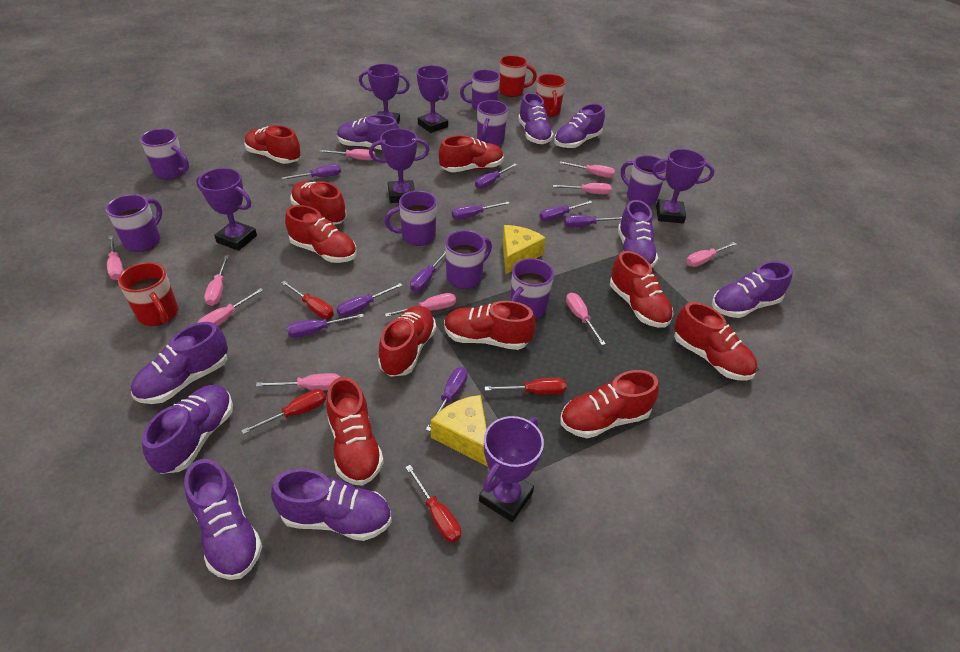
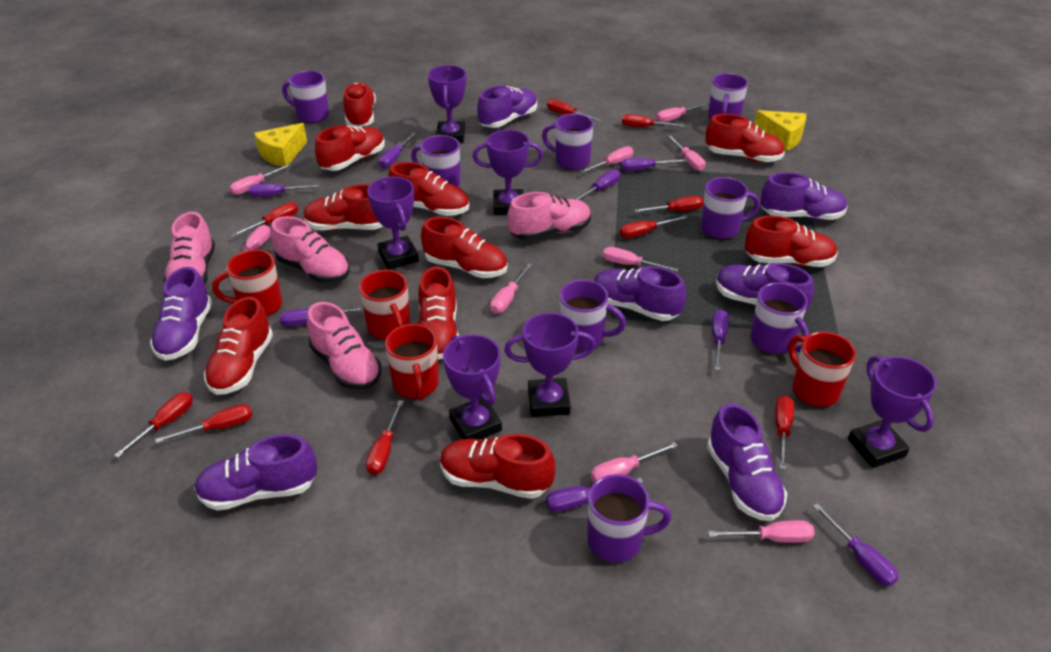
pink screwdriver: 10 -> 9
pink shoe: 0 -> 4
purple screwdriver: 9 -> 8
purple shoe: 9 -> 7
red mug: 3 -> 4
red screwdriver: 4 -> 9

